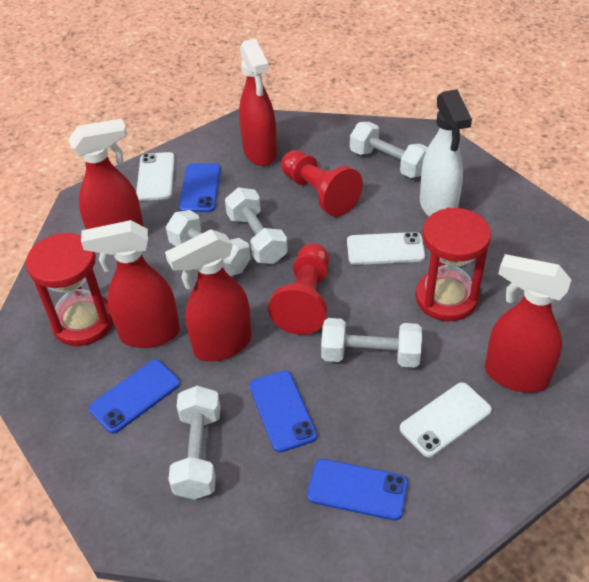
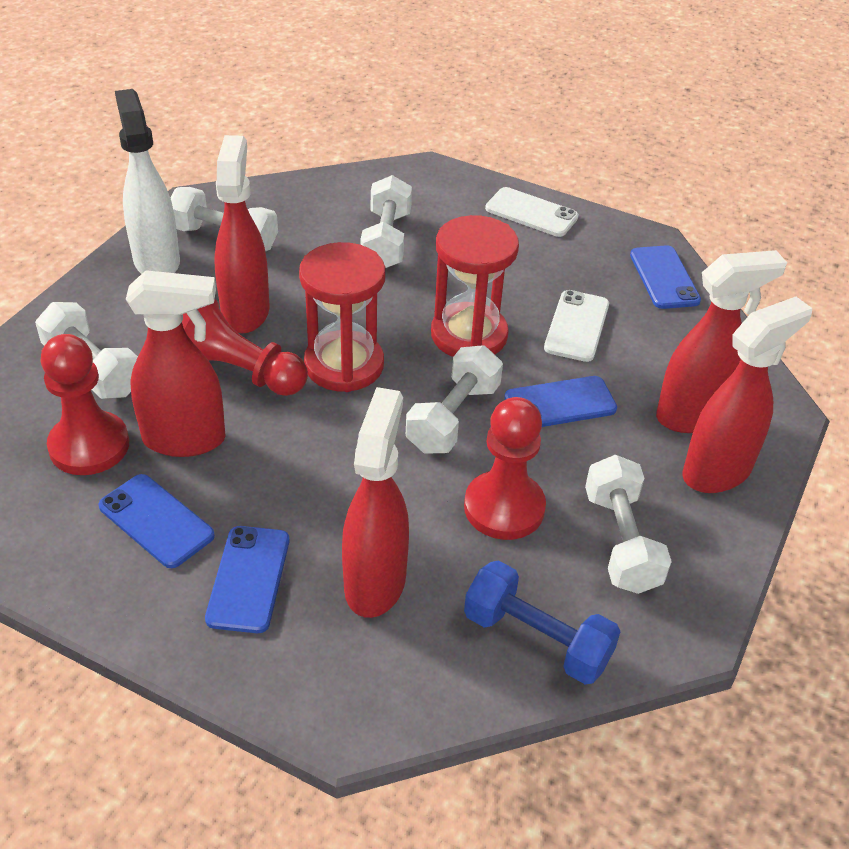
blue dumbbell: 0 -> 1
red pawn: 2 -> 3
white phone: 3 -> 2

